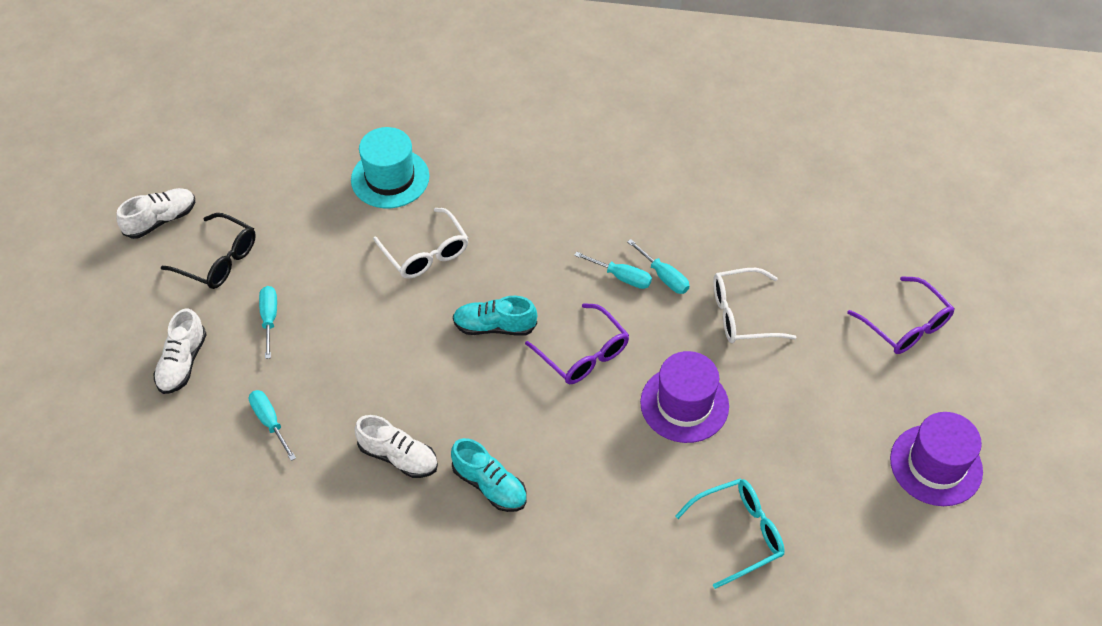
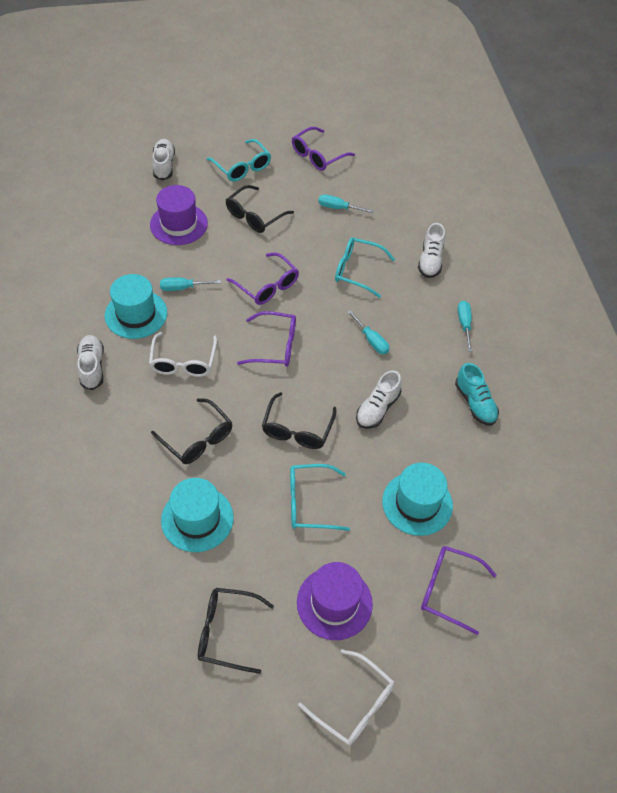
black glasses: 1 -> 4
purple glasses: 2 -> 4
turquoise glasses: 1 -> 3
turquoise hat: 1 -> 3
turquoise shoe: 2 -> 1
white shoe: 3 -> 4

